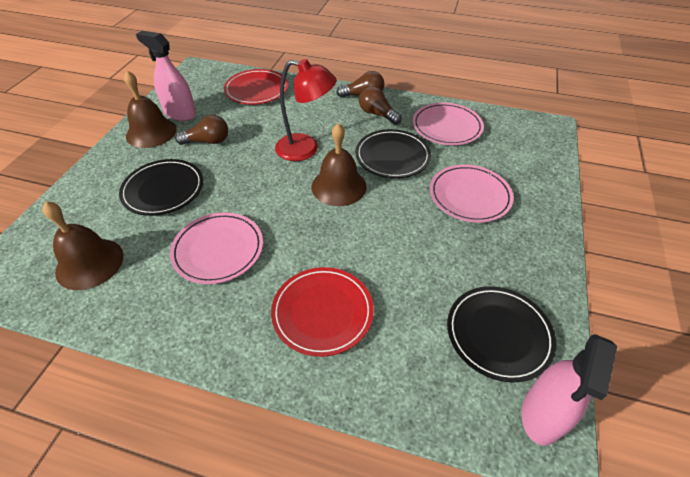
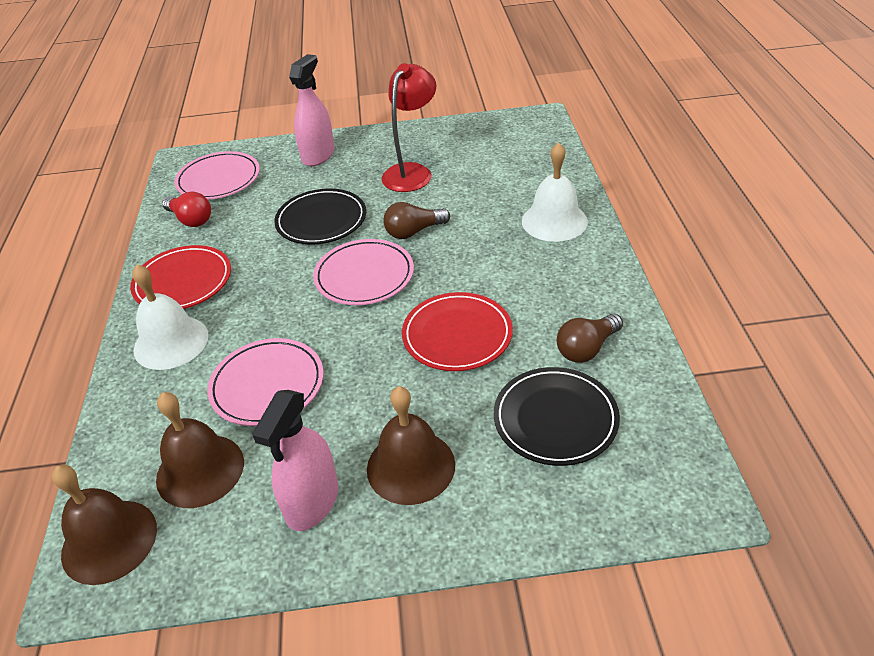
black plate: 3 -> 2
brown light bulb: 3 -> 2
red light bulb: 0 -> 1
white bell: 0 -> 2

